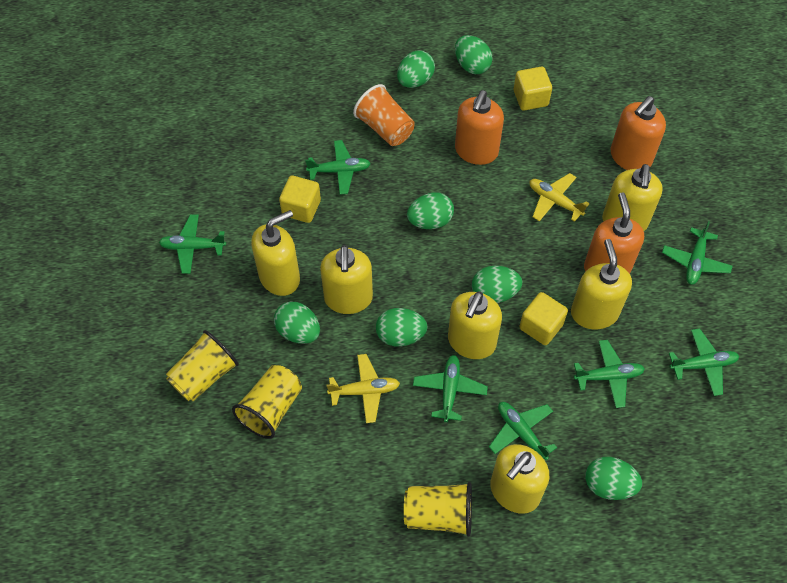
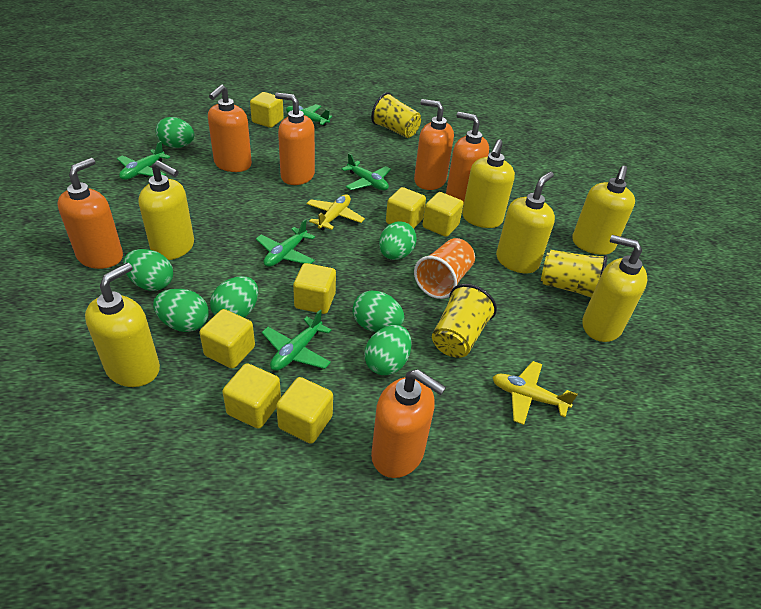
green plane: 7 -> 5
orange soap dispenser: 3 -> 6
yellow cube: 3 -> 7

